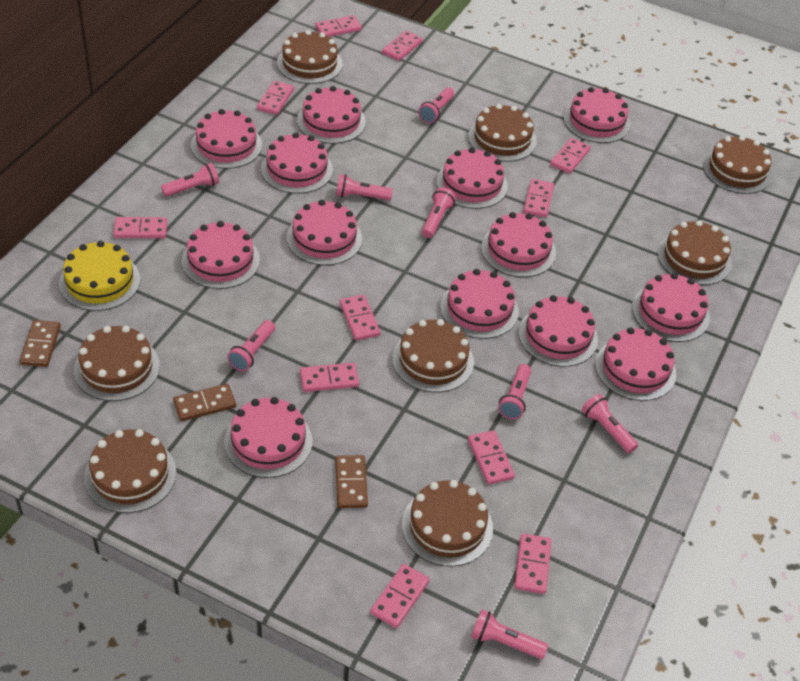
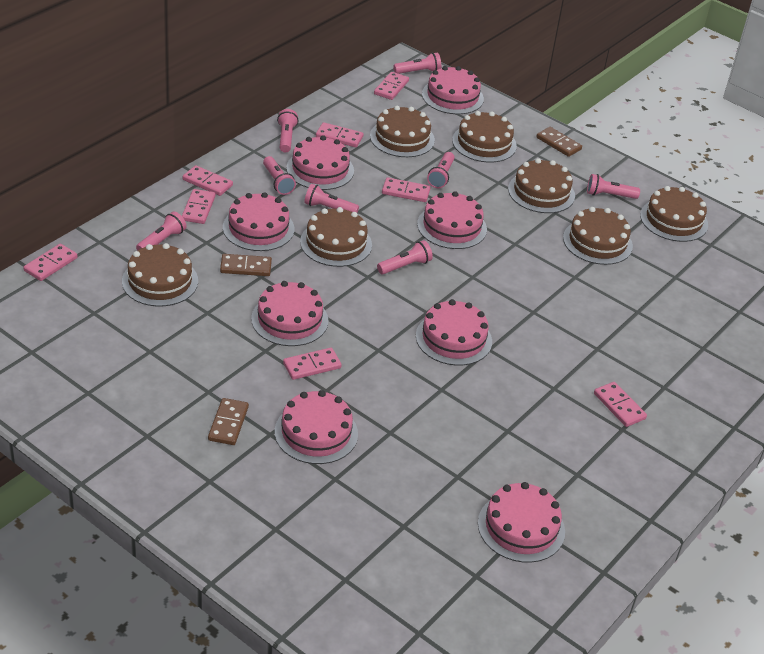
brown cake: 8 -> 7
pink cake: 13 -> 8
pink domino: 11 -> 8
yellow cake: 1 -> 0

